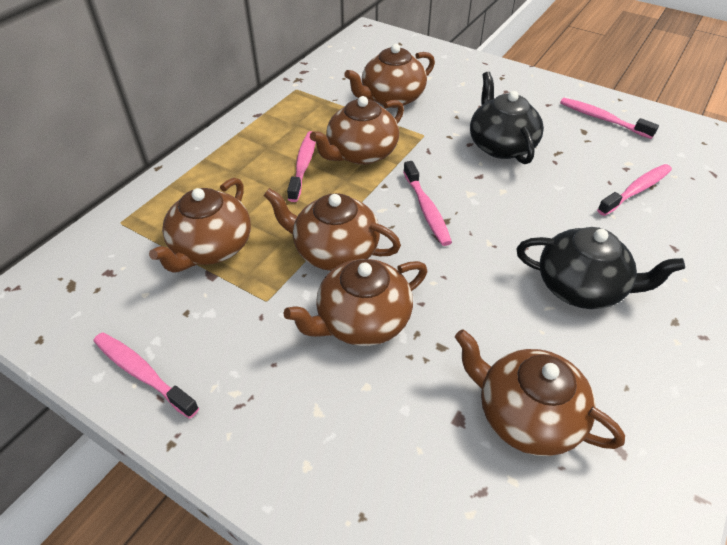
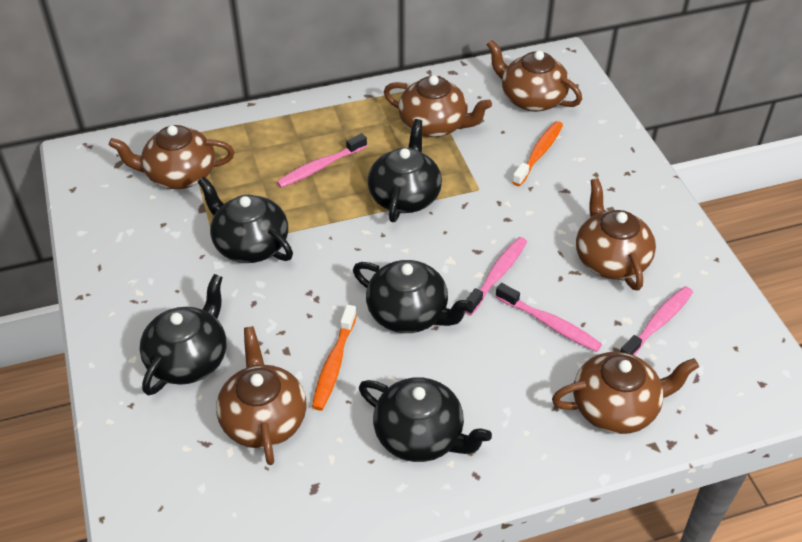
black teapot: 2 -> 5
orange toothbrush: 0 -> 2
pink toothbrush: 5 -> 4

